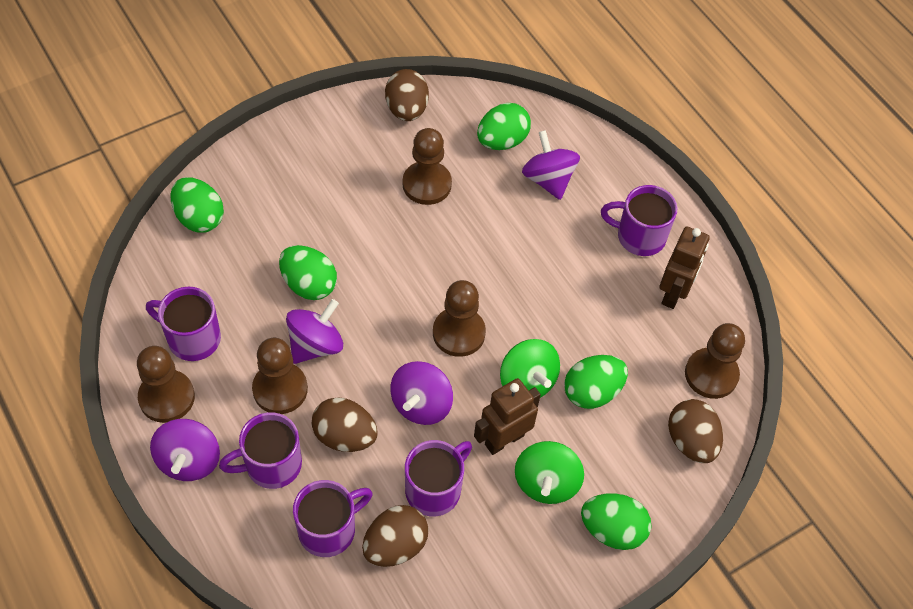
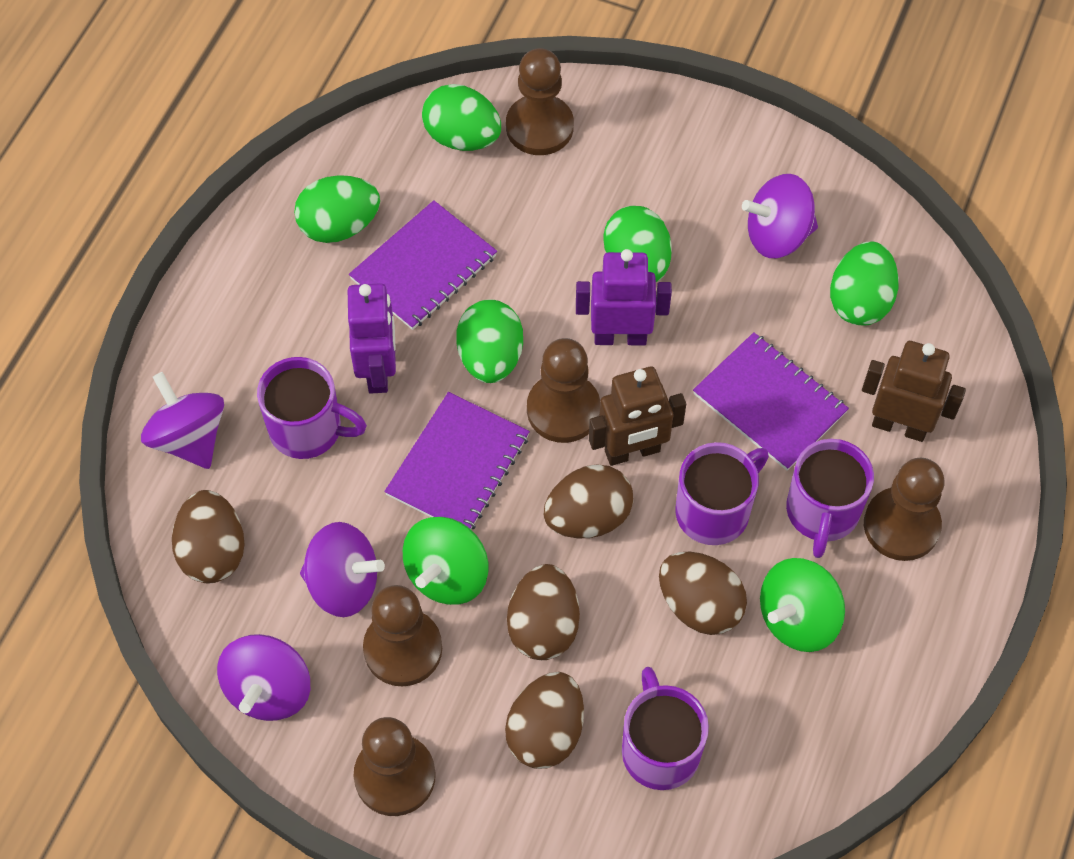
brown egg: 4 -> 5
purple mug: 5 -> 4
purple notebook: 0 -> 3
purple robot: 0 -> 2

